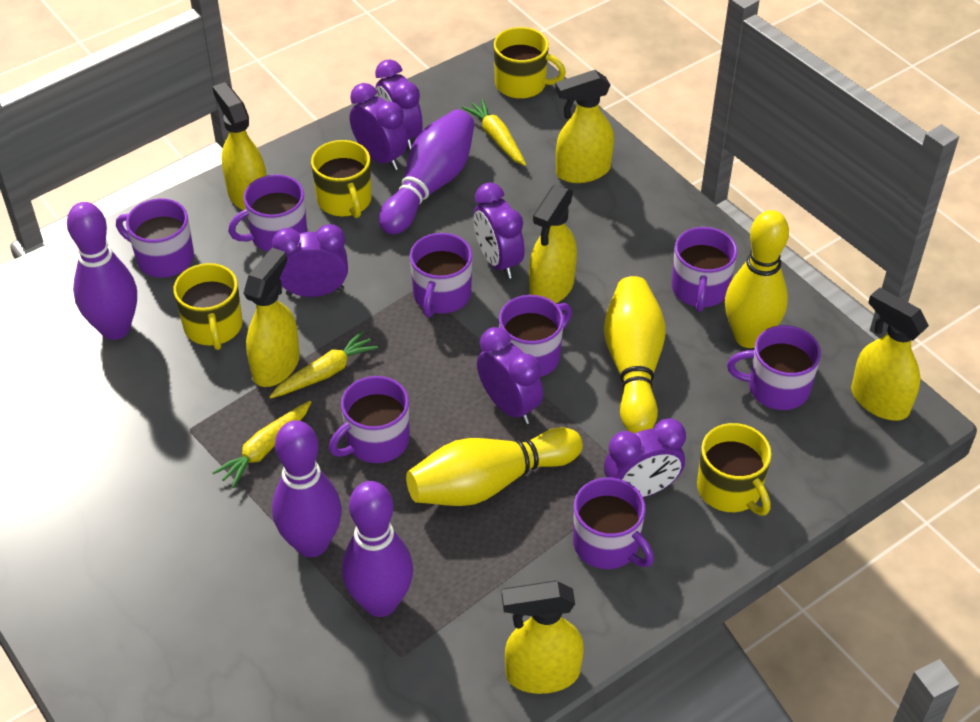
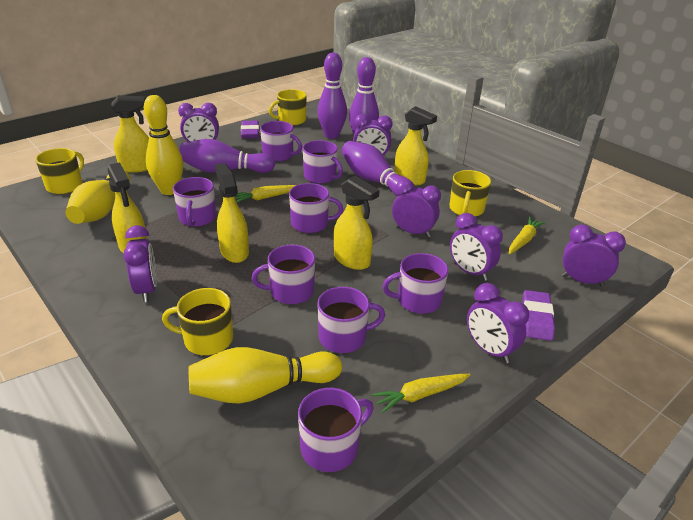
purple clock: 6 -> 7
purple eraser: 0 -> 2
yellow spray bottle: 6 -> 5

